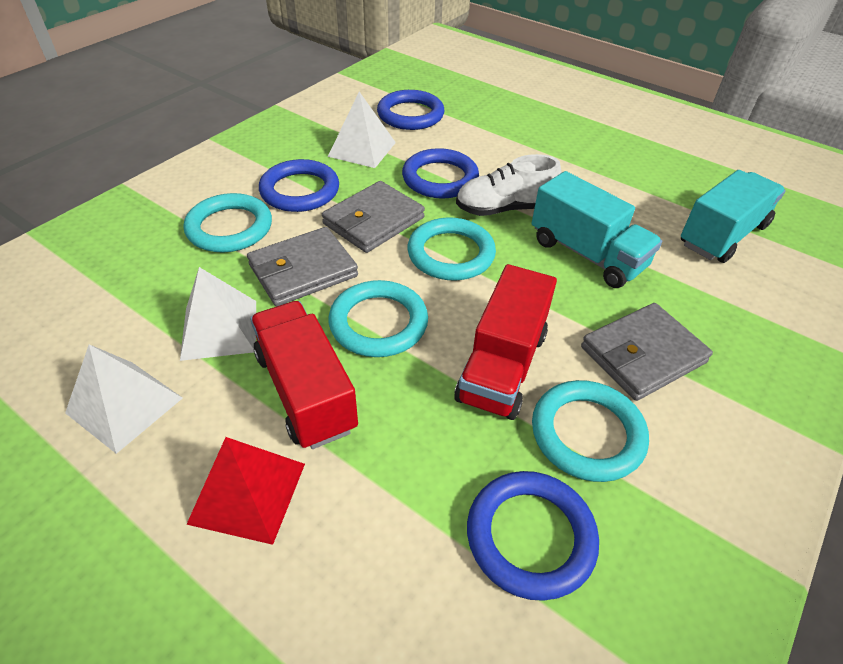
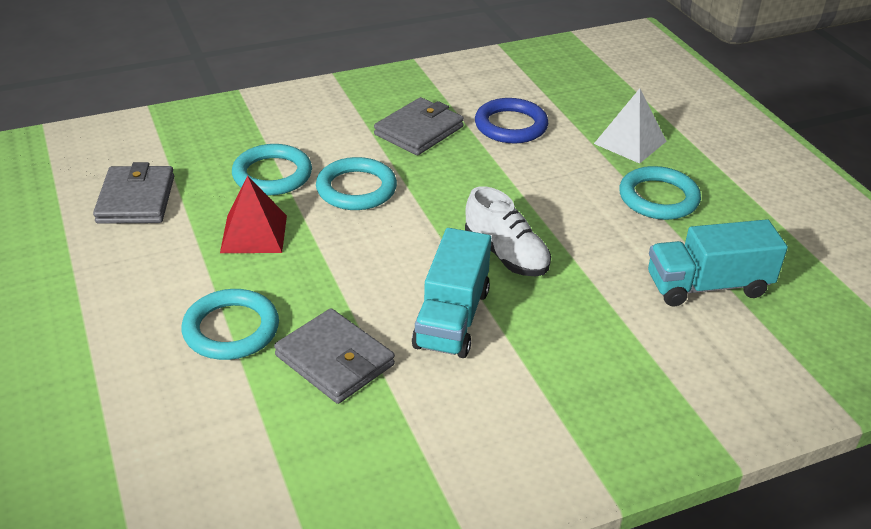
blue ring: 4 -> 1
red truck: 2 -> 0
white pyramid: 3 -> 1

